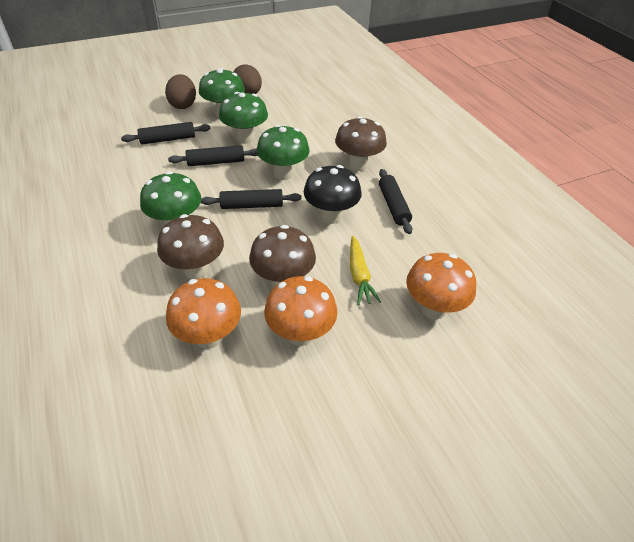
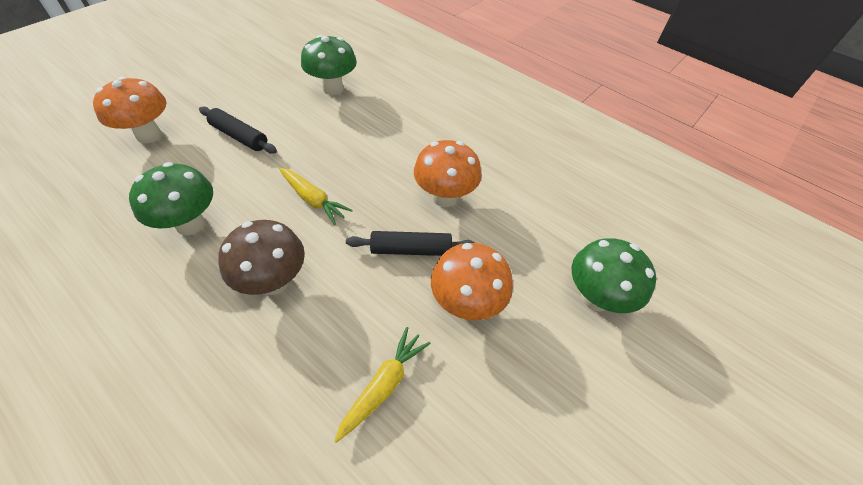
black mushroom: 1 -> 0
black rolling pin: 4 -> 2
brown egg: 2 -> 0
brown mushroom: 3 -> 1
green mushroom: 4 -> 3
yellow carrot: 1 -> 2

